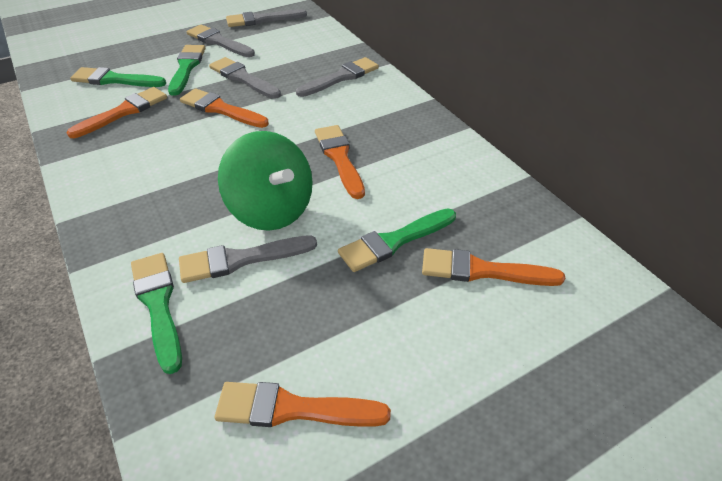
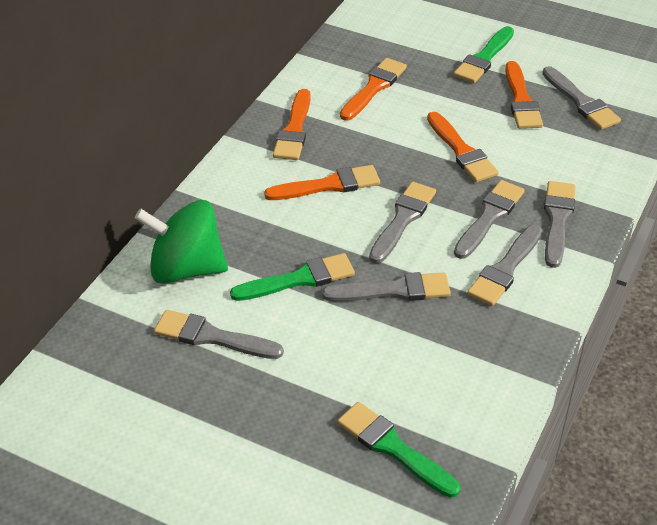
green brush: 4 -> 3
grey brush: 5 -> 7

